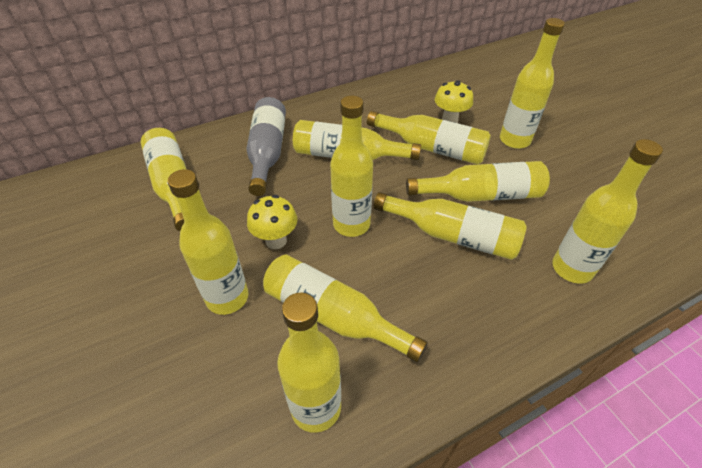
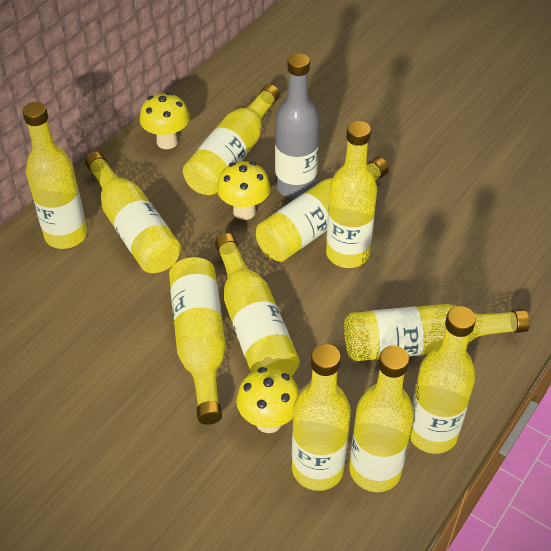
yellow mushroom: 2 -> 3

